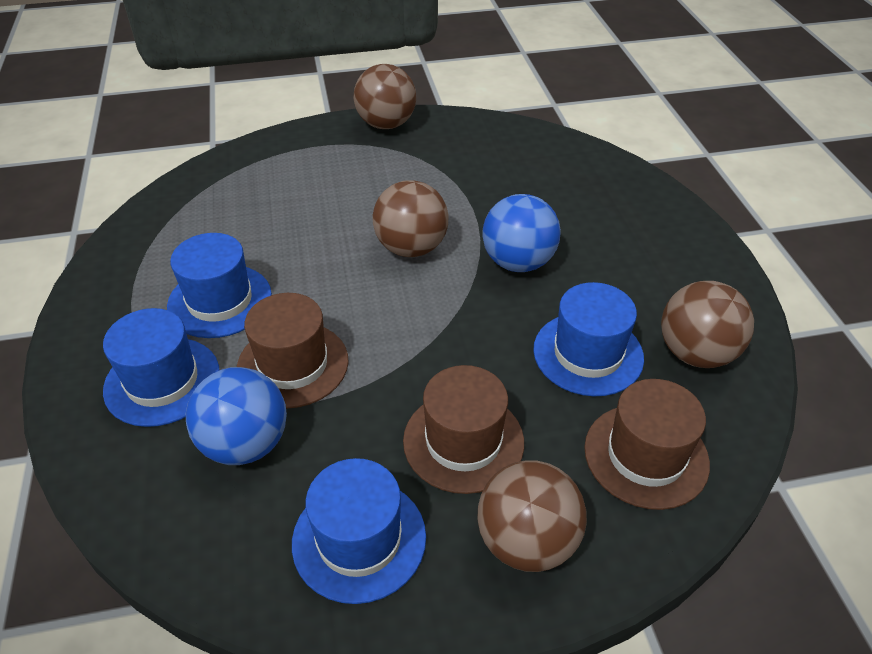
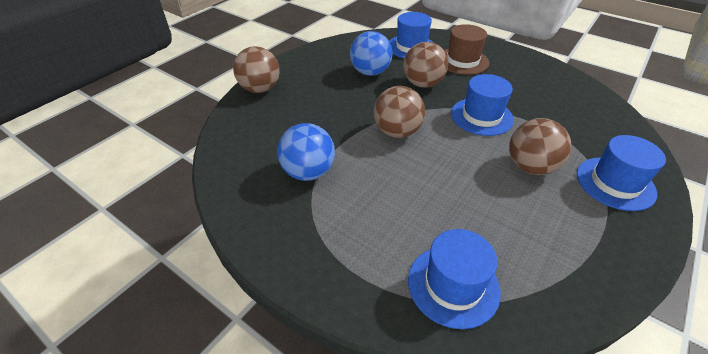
brown hat: 3 -> 1

